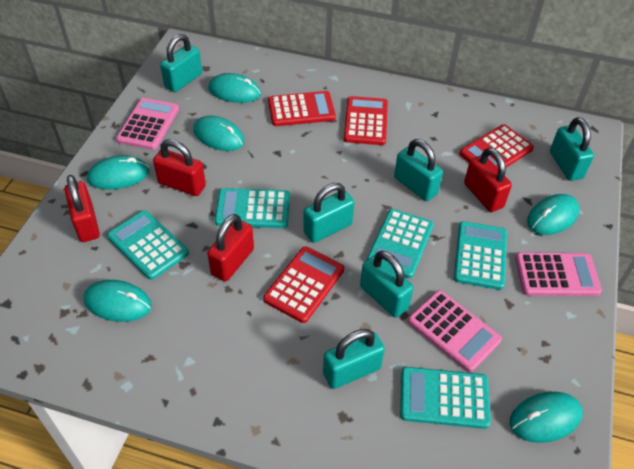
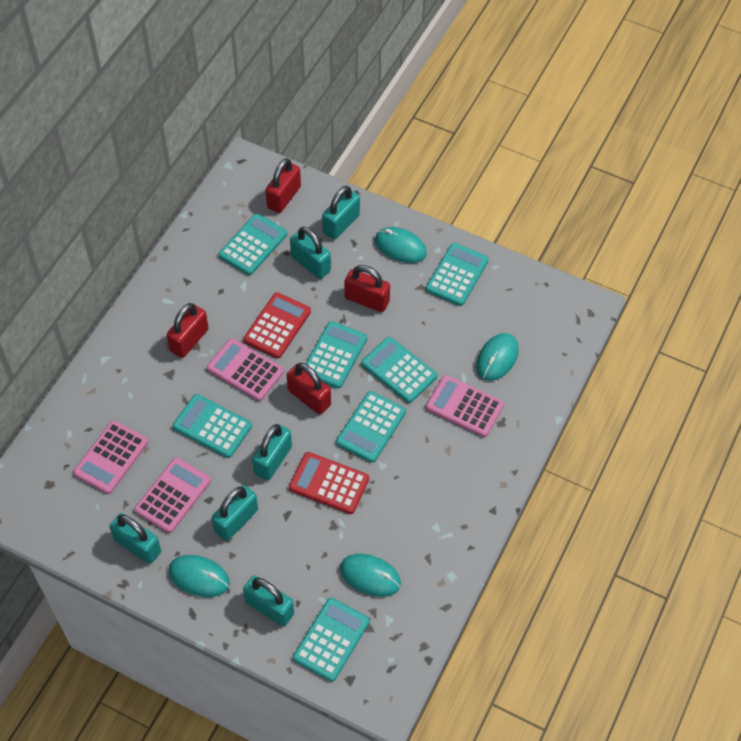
pink calculator: 3 -> 4
red calculator: 4 -> 2
turquoise calculator: 5 -> 7
turquoise mouse: 6 -> 4

